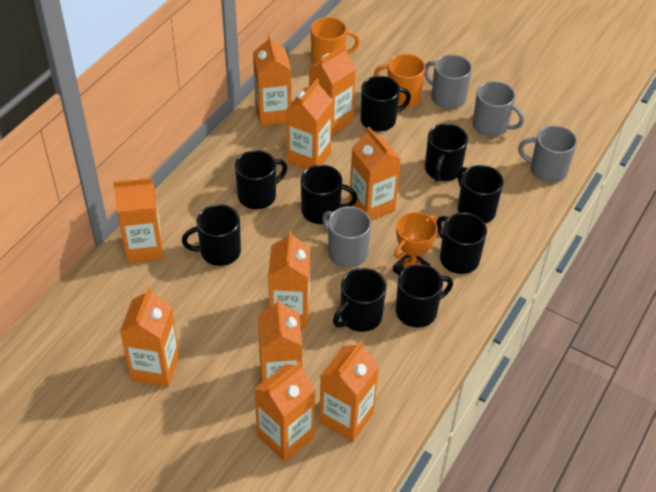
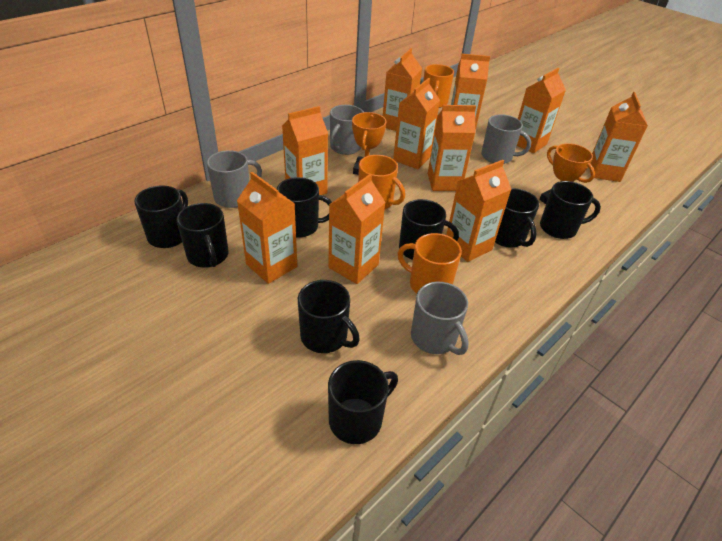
black mug: 9 -> 8
orange mug: 2 -> 3
orange trophy: 1 -> 2

